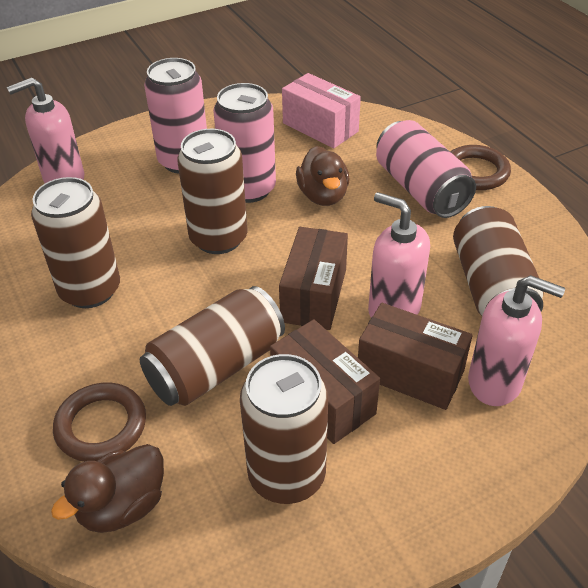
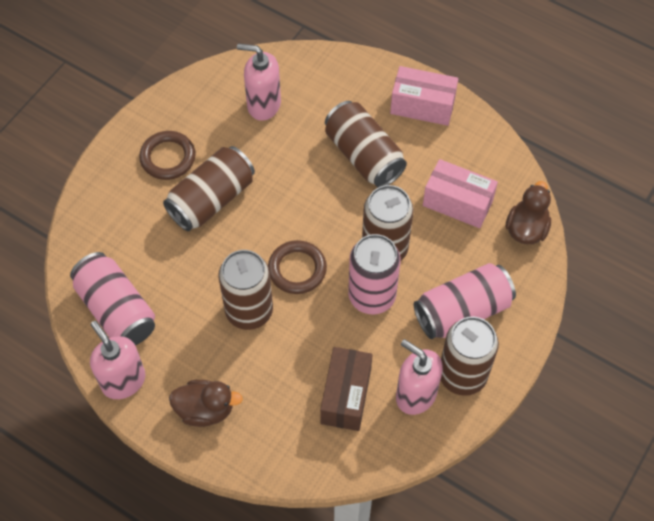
brown box: 3 -> 1
pink box: 1 -> 2

